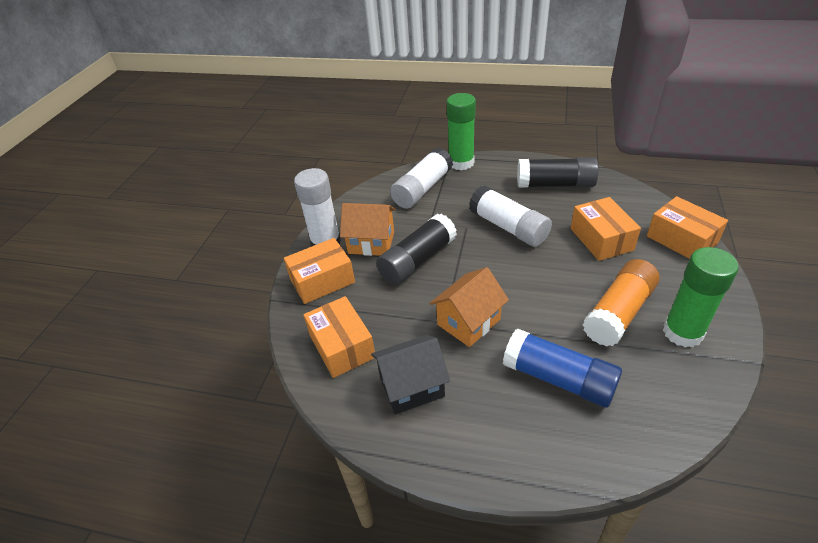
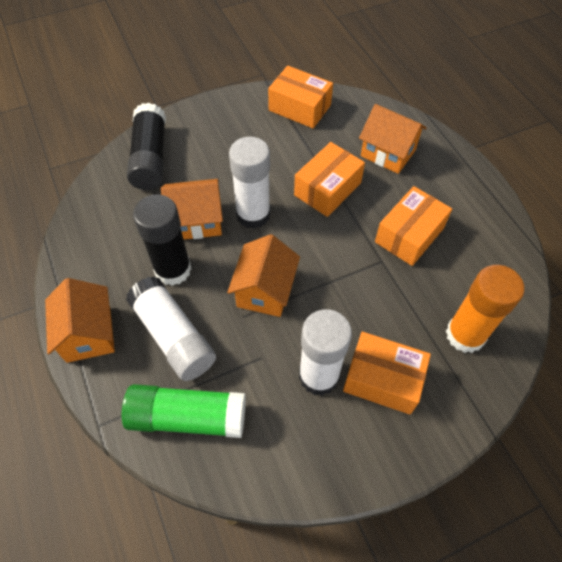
black house: 1 -> 0
blue glue stick: 1 -> 0
green glue stick: 2 -> 1
orange house: 2 -> 4

